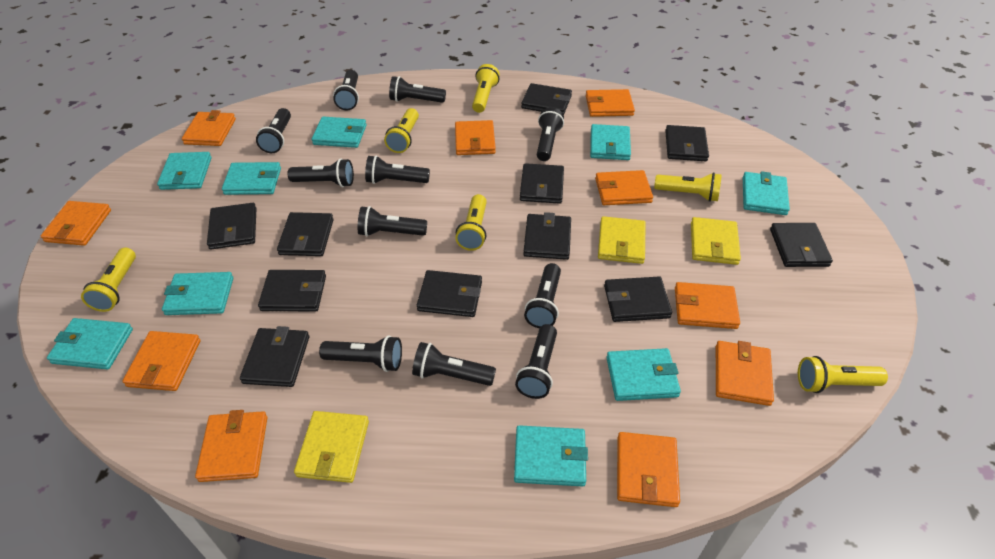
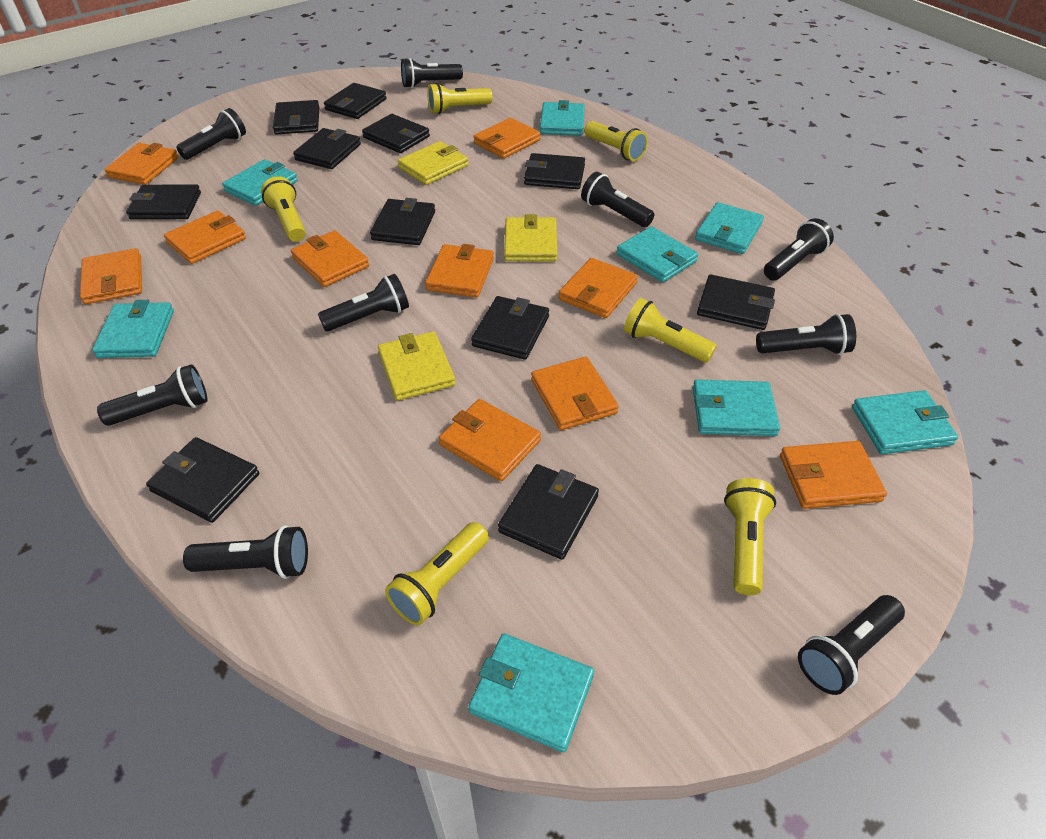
black flashlight: 11 -> 9
turquoise wallet: 9 -> 8

